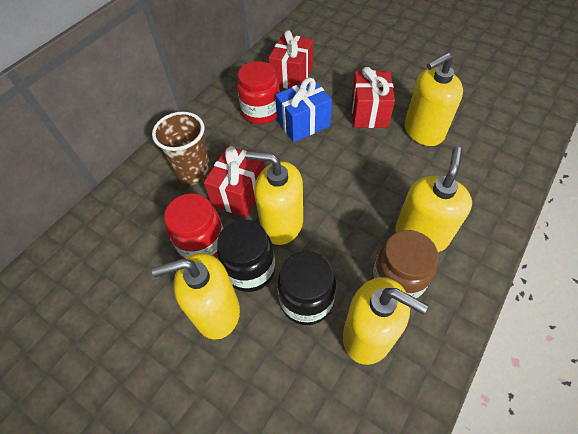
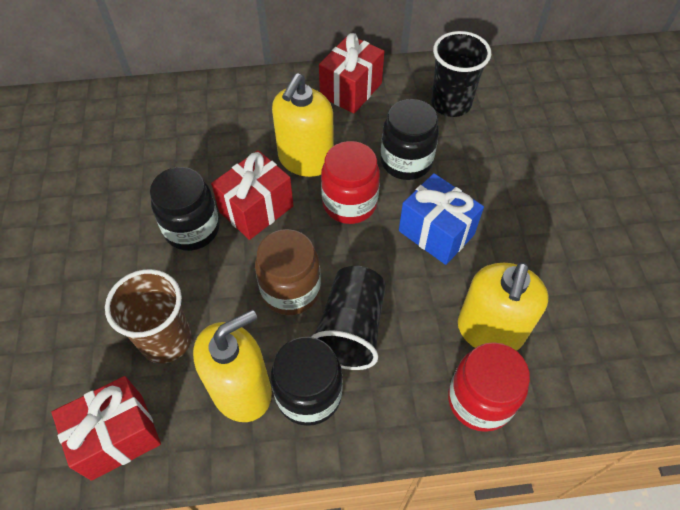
black cup: 0 -> 2
black jar: 2 -> 3
yellow soap dispenser: 5 -> 3

